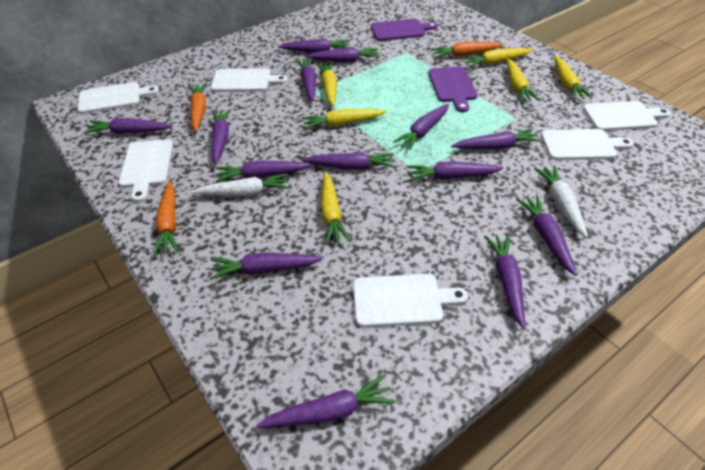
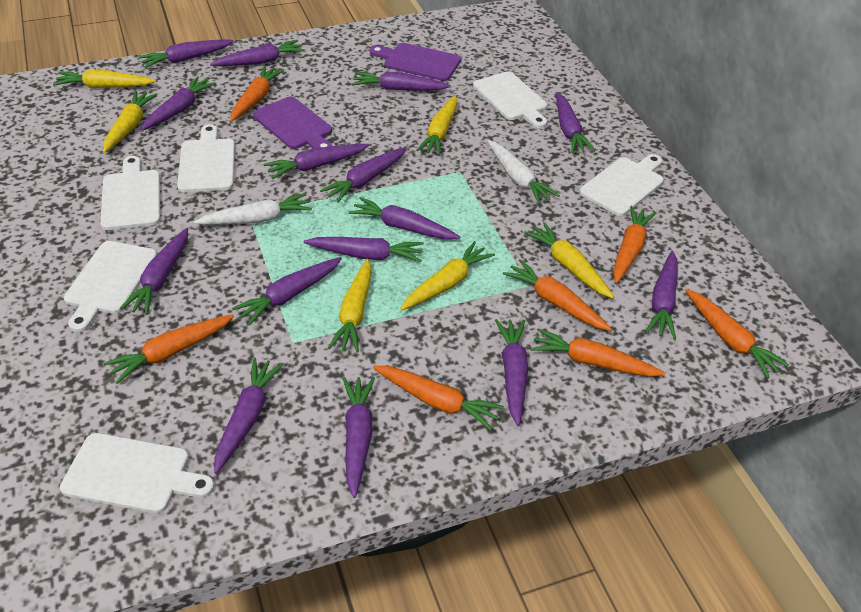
orange carrot: 3 -> 7
purple carrot: 14 -> 15

